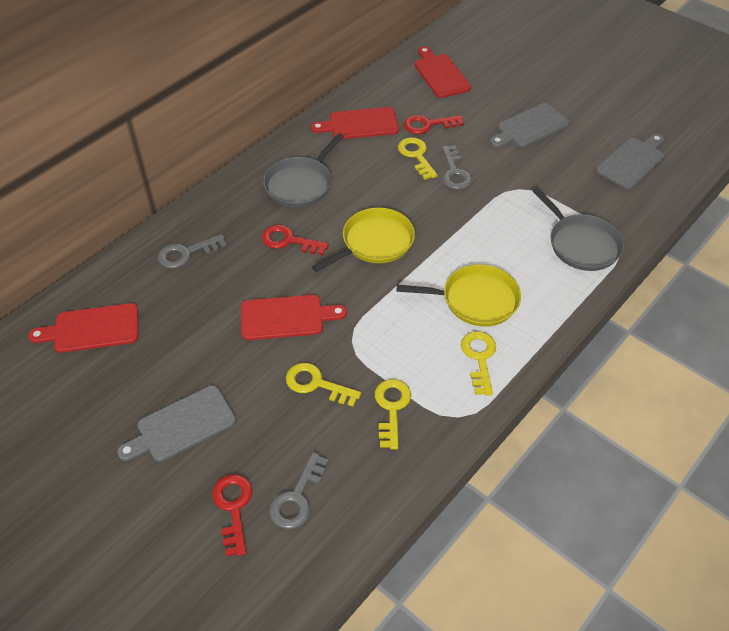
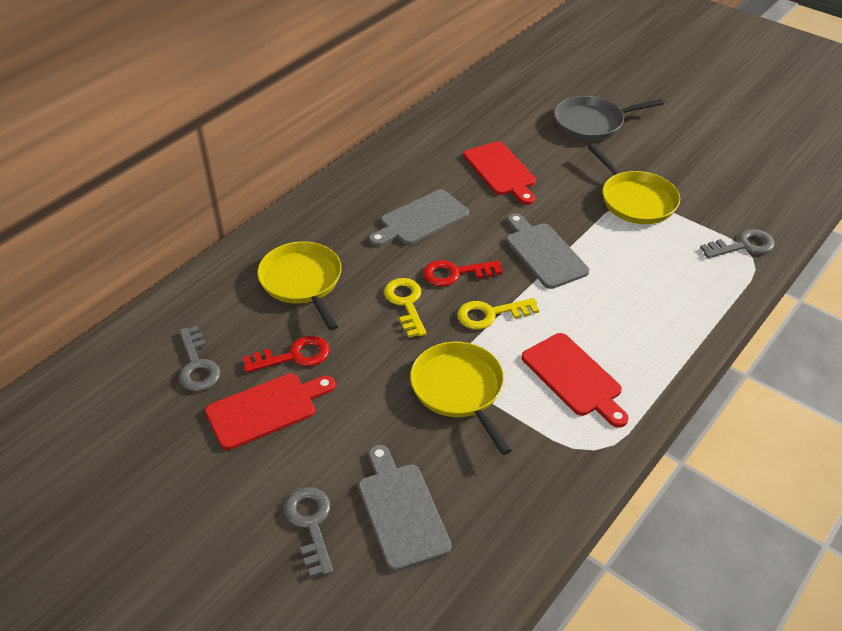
grey pan: 2 -> 1
red cutting board: 4 -> 3
red key: 3 -> 2
yellow key: 4 -> 2
yellow pan: 2 -> 3

